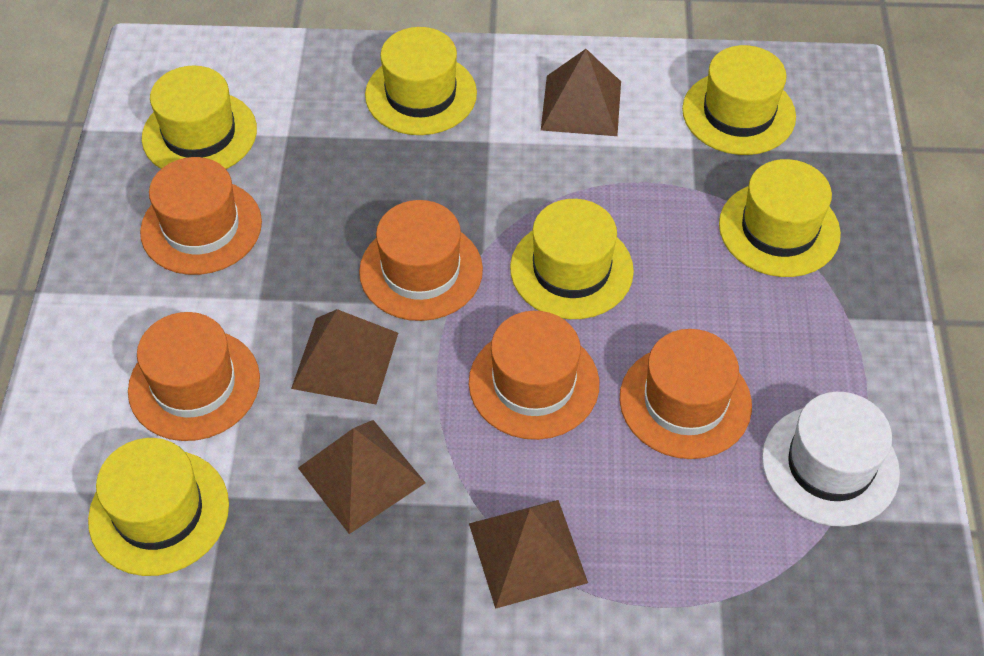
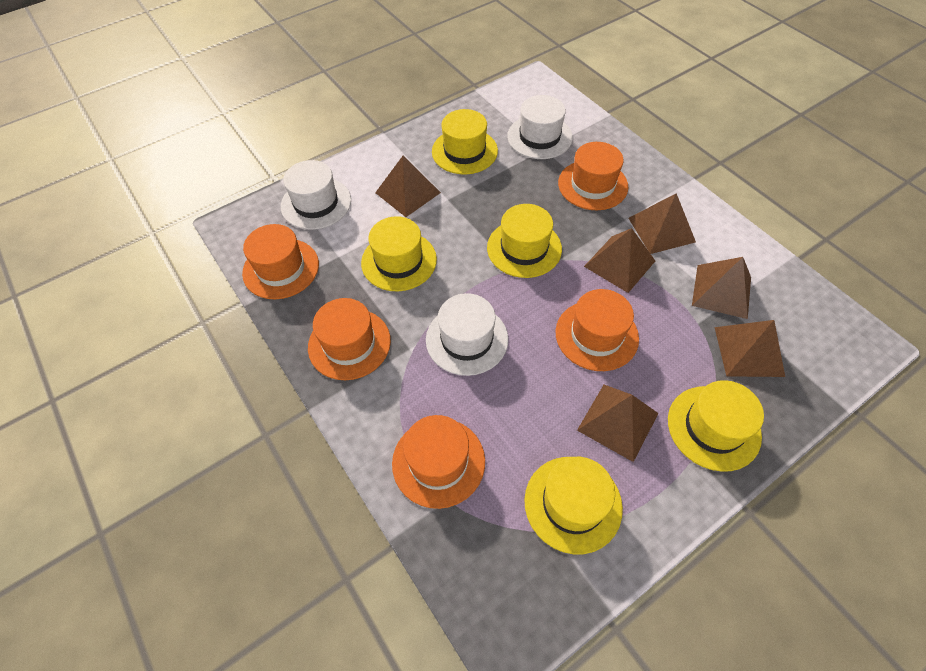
brown pyramid: 4 -> 6
white hat: 1 -> 3
yellow hat: 6 -> 5

